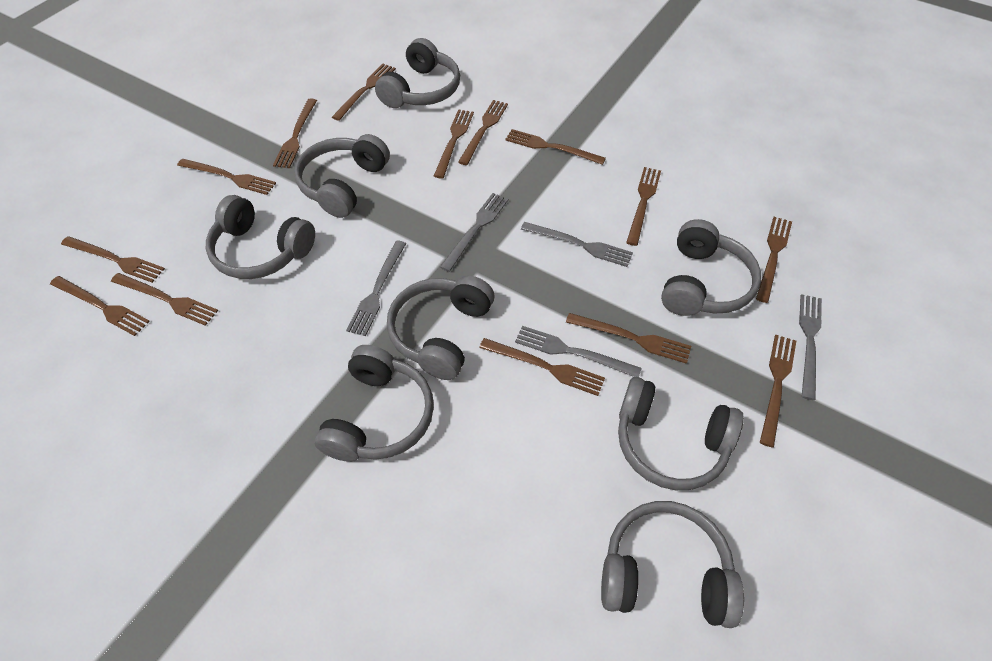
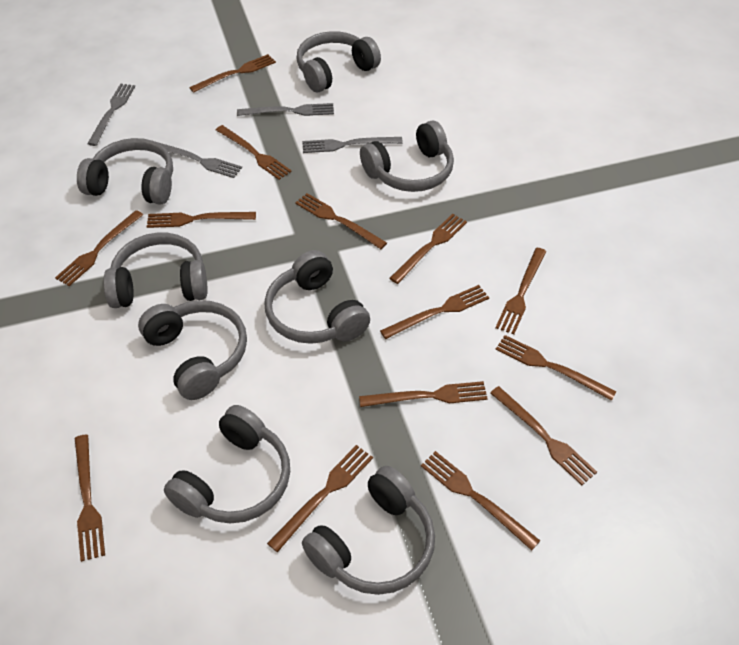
grey fork: 5 -> 4

